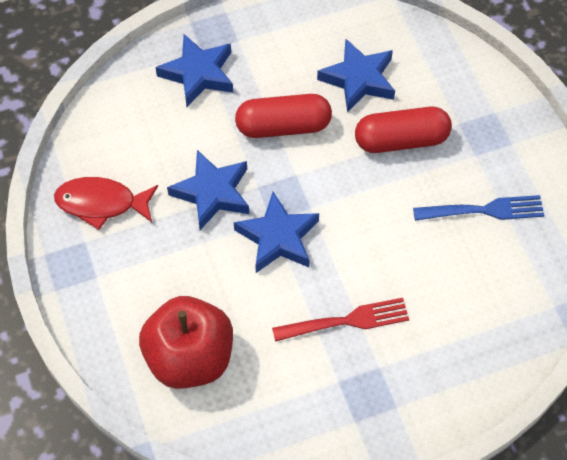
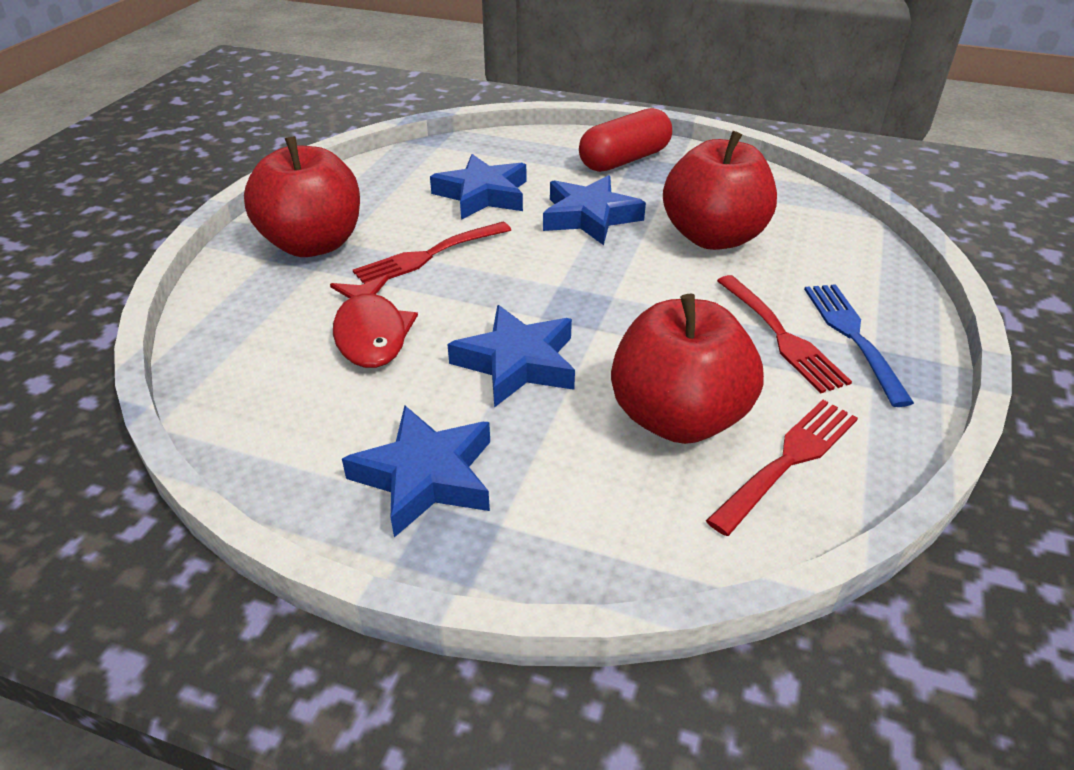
red apple: 1 -> 3
red capsule: 2 -> 1
red fork: 1 -> 3

